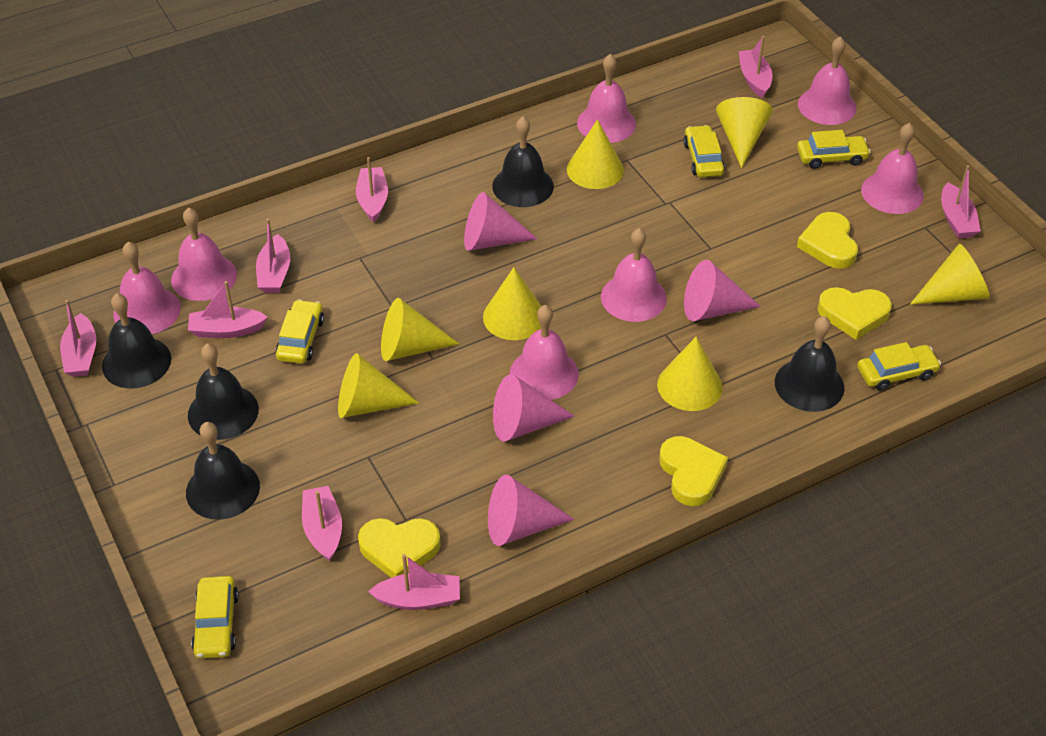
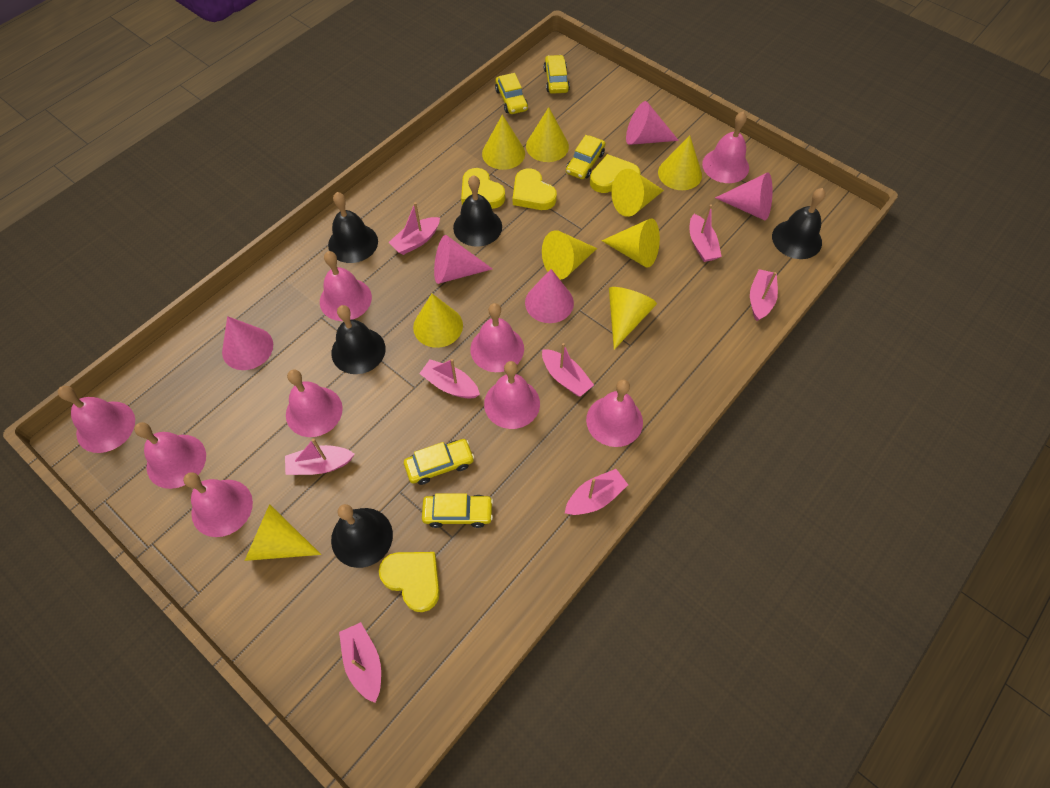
pink bell: 7 -> 9
pink cone: 4 -> 5
yellow cone: 7 -> 9

